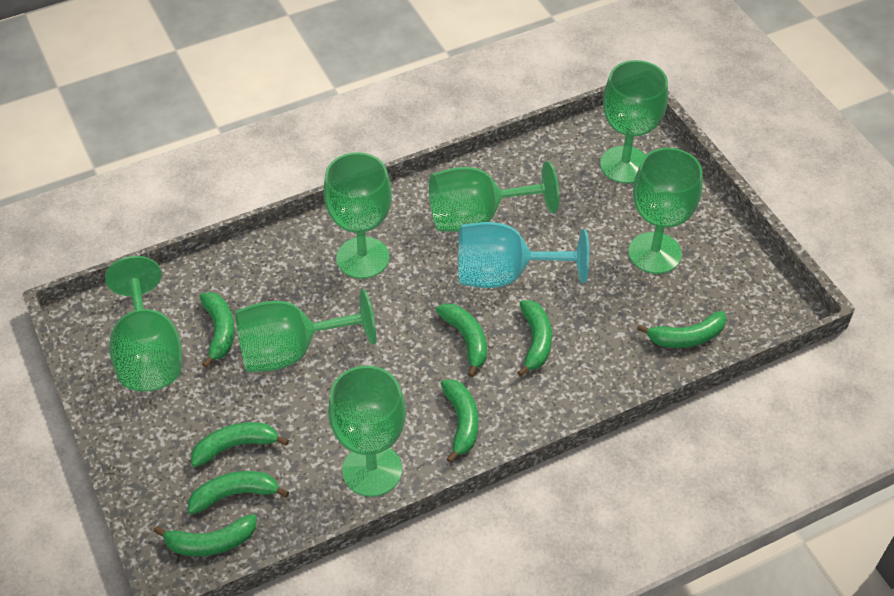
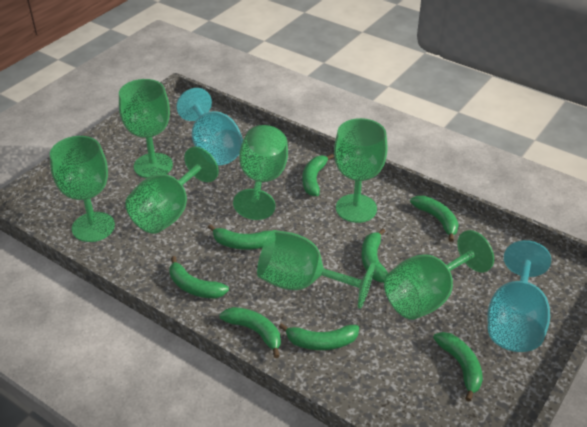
turquoise goblet: 1 -> 2

